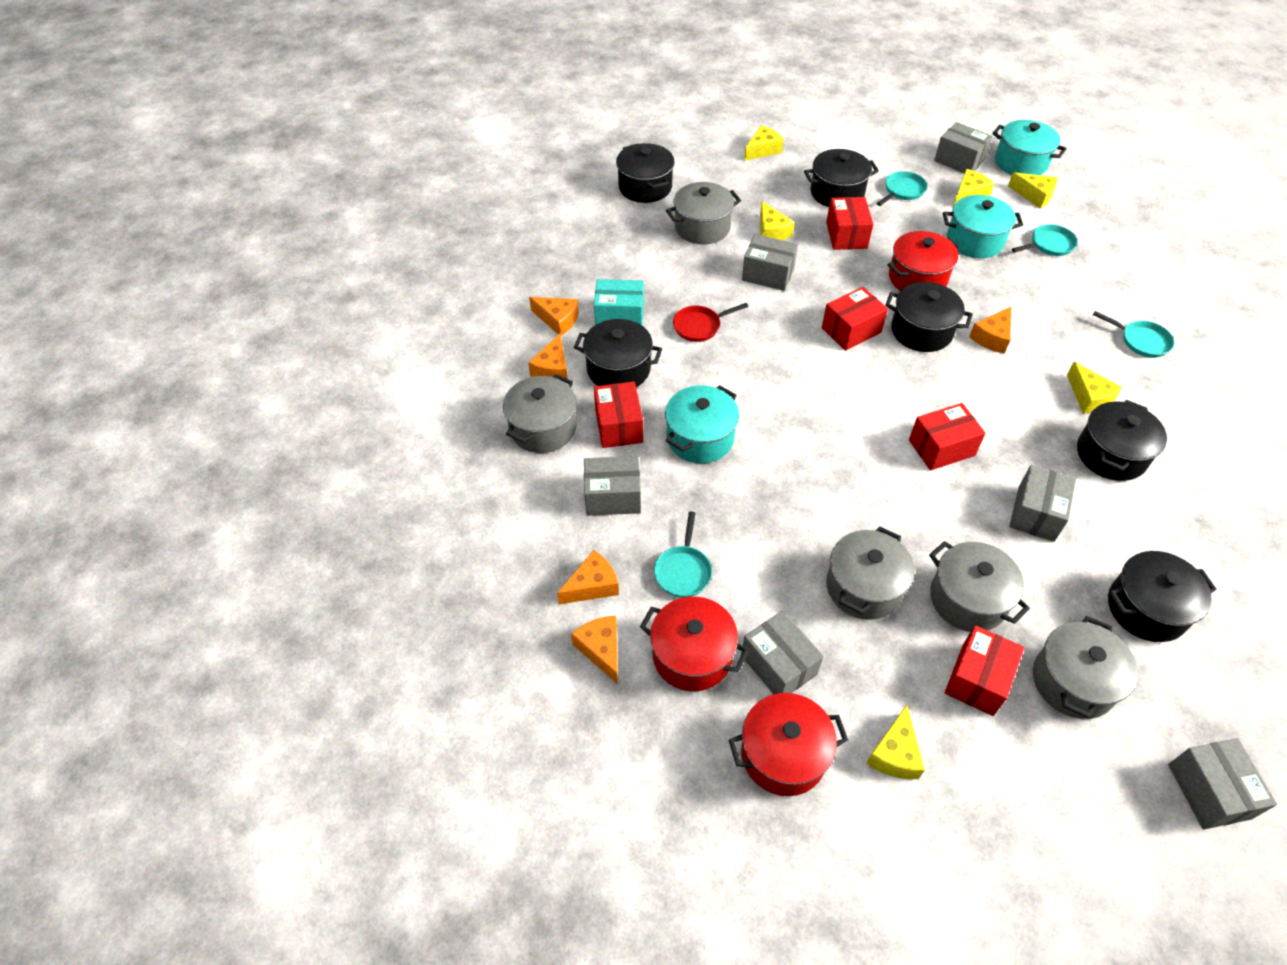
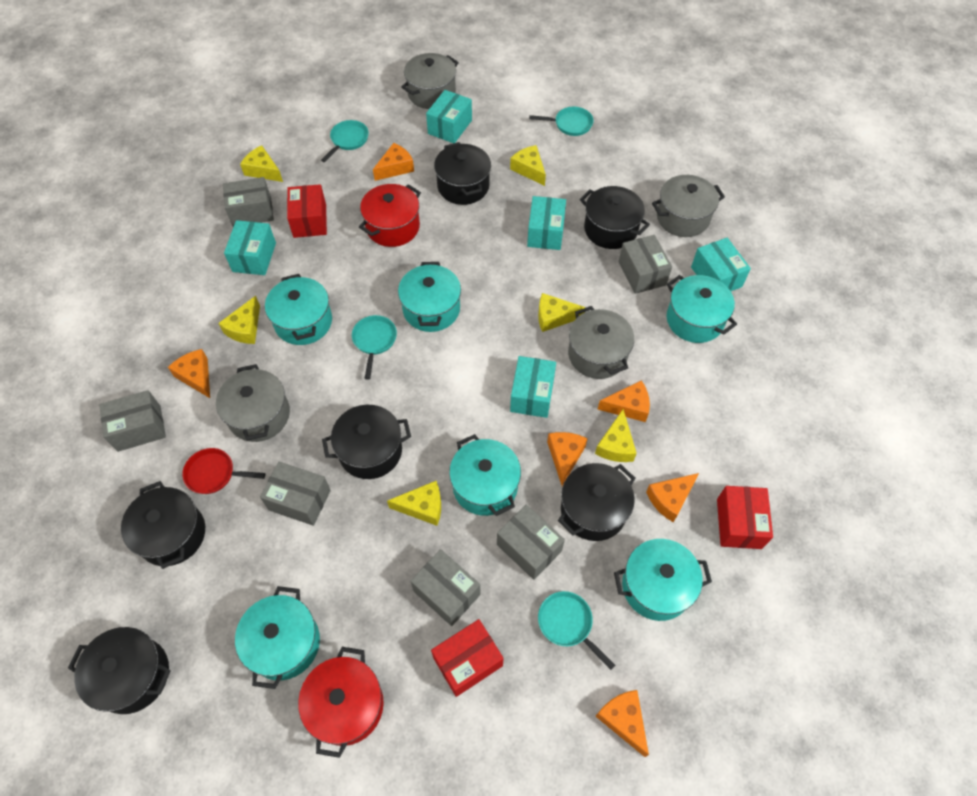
grey pot: 5 -> 4
orange cheese: 5 -> 6
red box: 5 -> 3
red pot: 3 -> 2
turquoise box: 1 -> 5
turquoise pot: 3 -> 6

